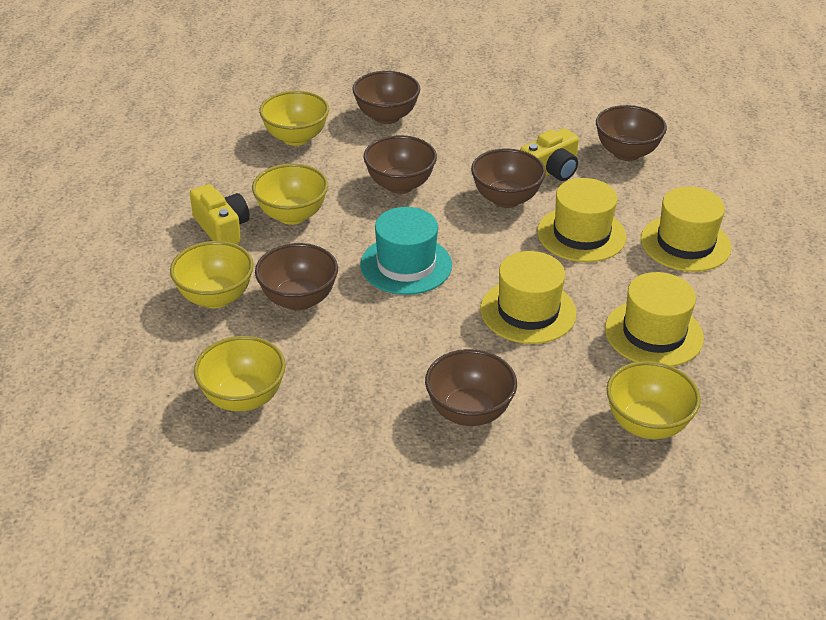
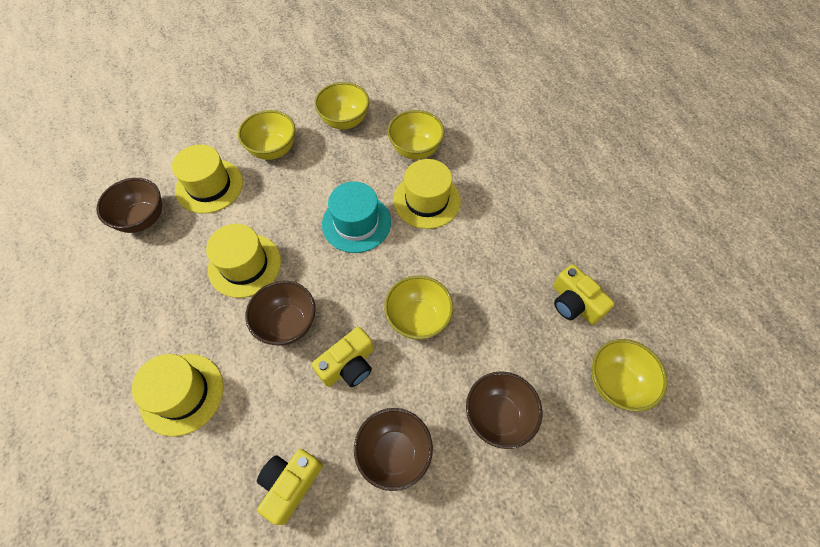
brown bowl: 6 -> 4
yellow camera: 2 -> 3

